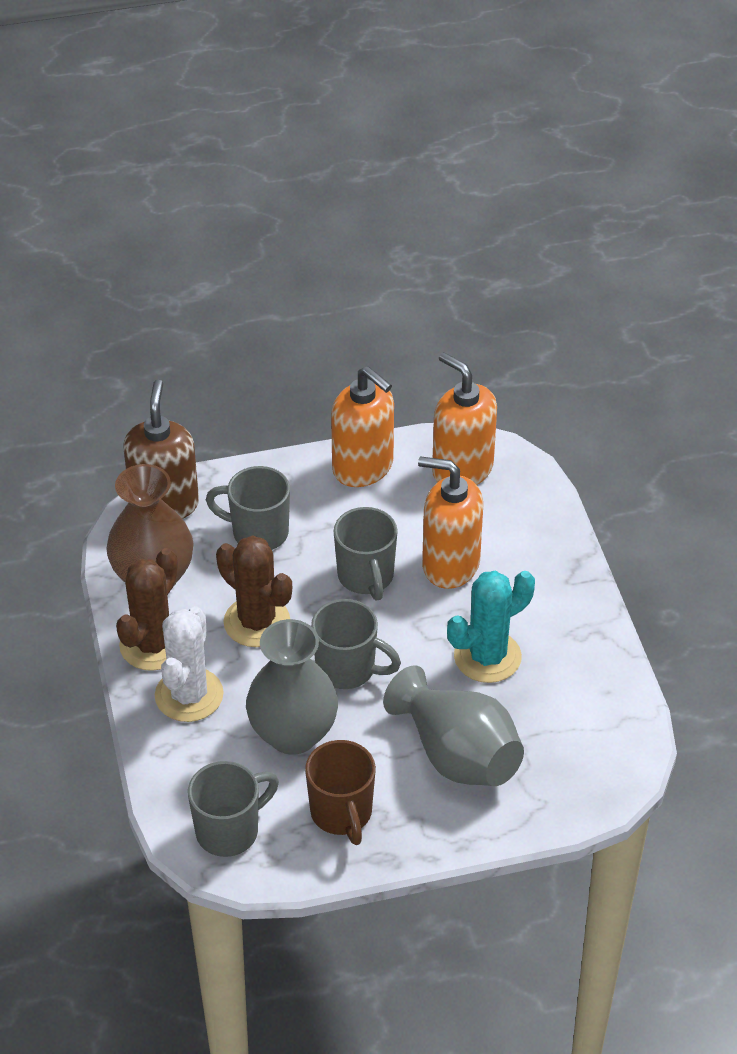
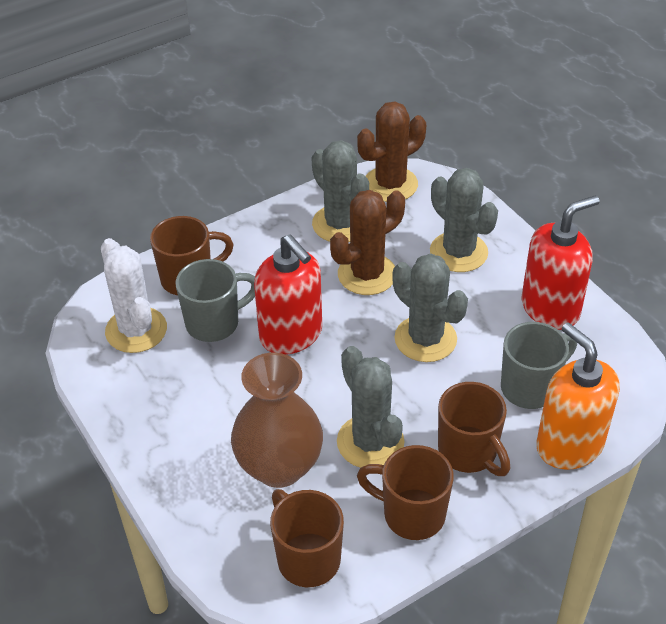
brown mug: 1 -> 4
brown soap dispenser: 1 -> 0
grey cactus: 0 -> 4
grey mug: 4 -> 2
grey vase: 2 -> 0
orange soap dispenser: 3 -> 1
red soap dispenser: 0 -> 2
turquoise cactus: 1 -> 0

